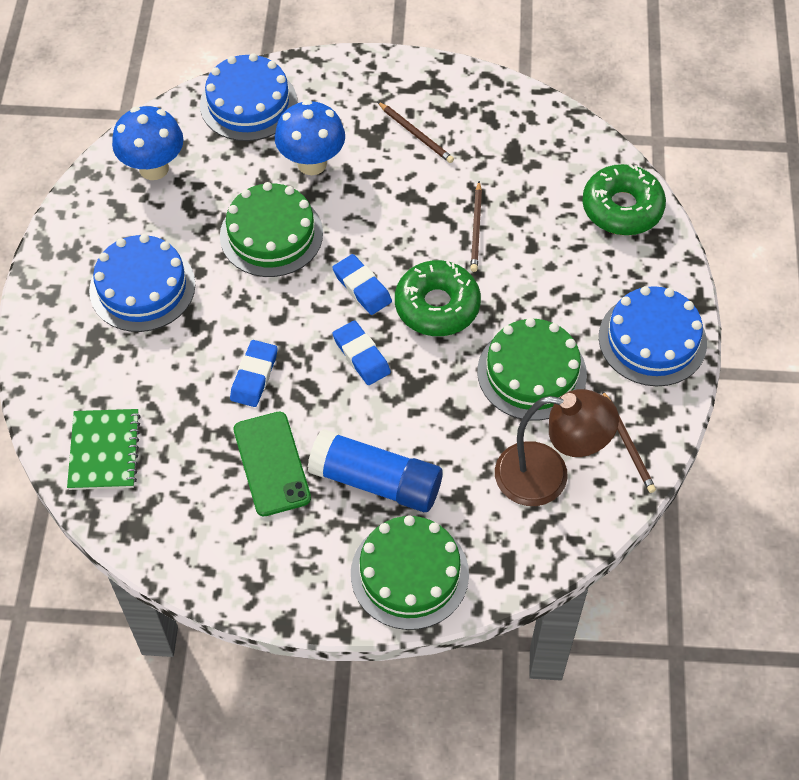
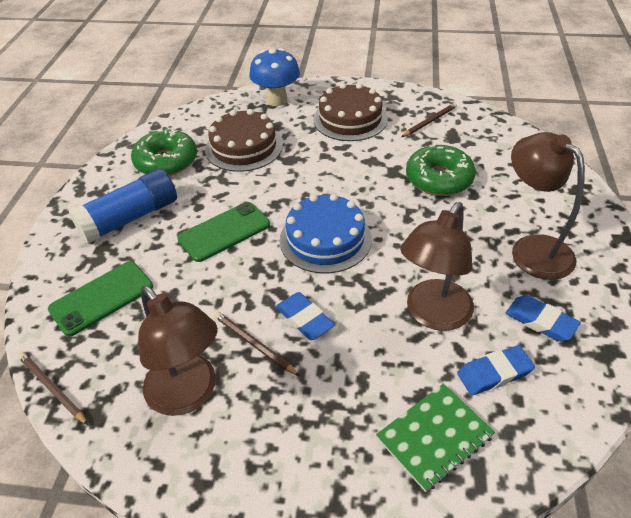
blue cake: 3 -> 1
blue mushroom: 2 -> 1
brown cake: 0 -> 2
brown lamp: 1 -> 3
green cake: 3 -> 0
green phone: 1 -> 2

